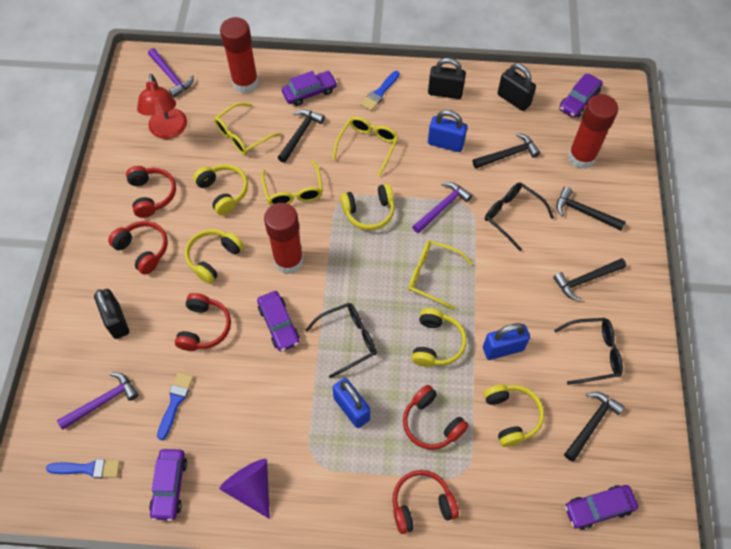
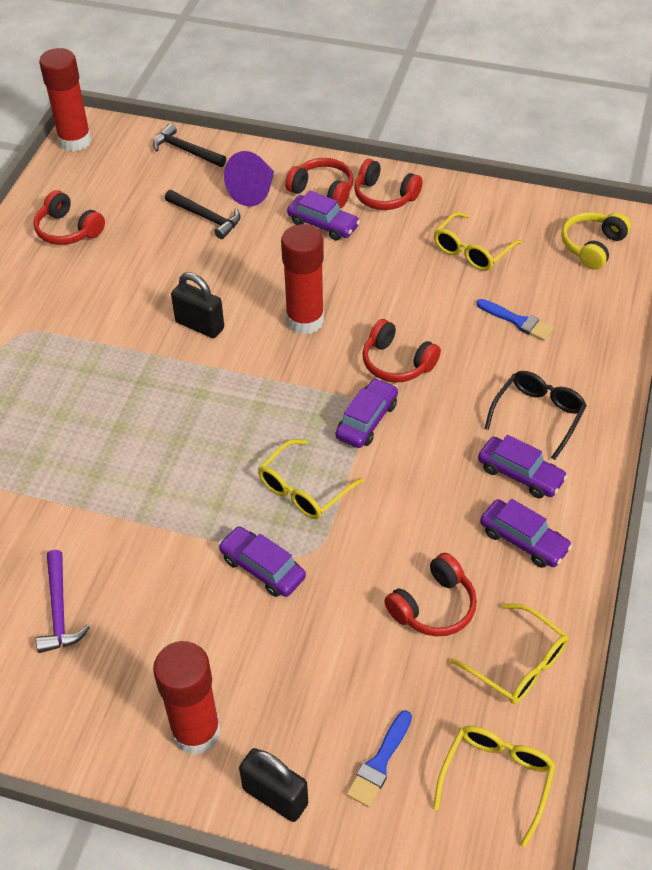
black glasses: 3 -> 1
black hammer: 5 -> 2
black padlock: 3 -> 2
blue brush: 3 -> 2
blue padlock: 3 -> 0
purple hammer: 3 -> 1
red lamp: 1 -> 0
yellow headphones: 5 -> 1

